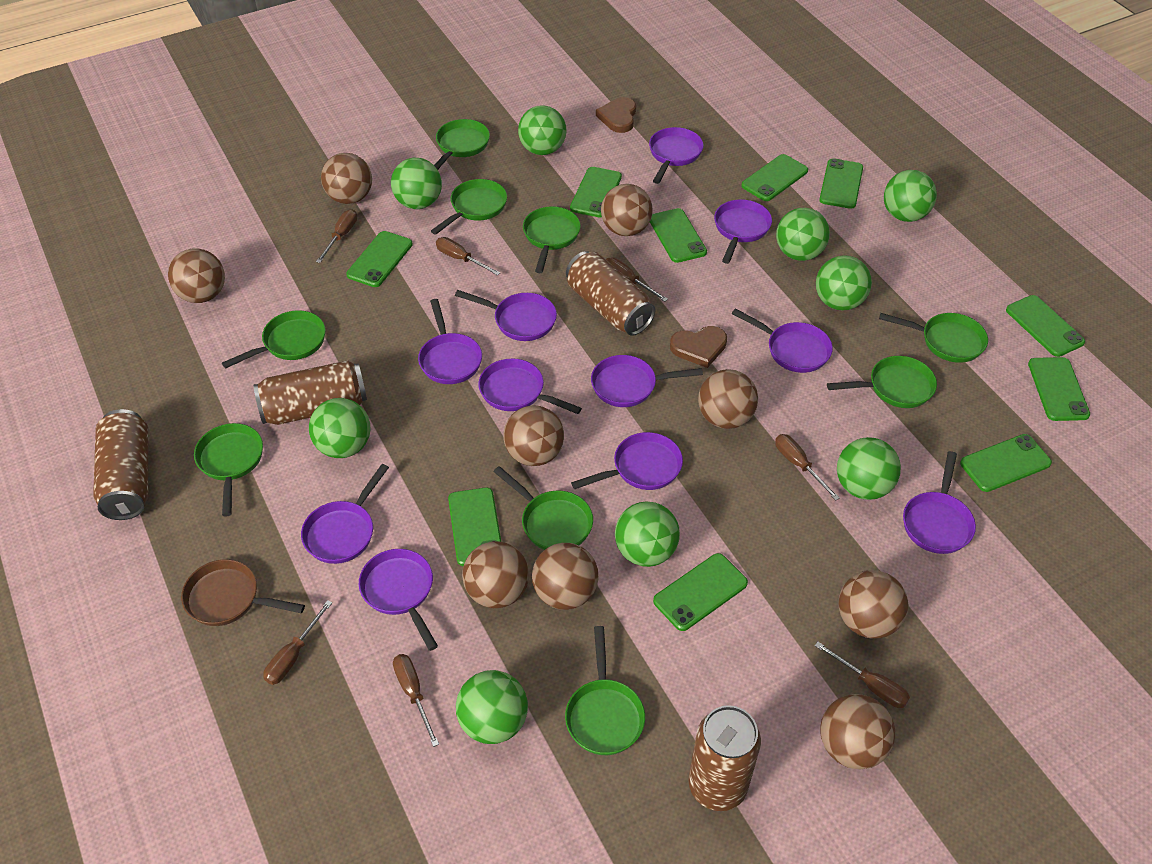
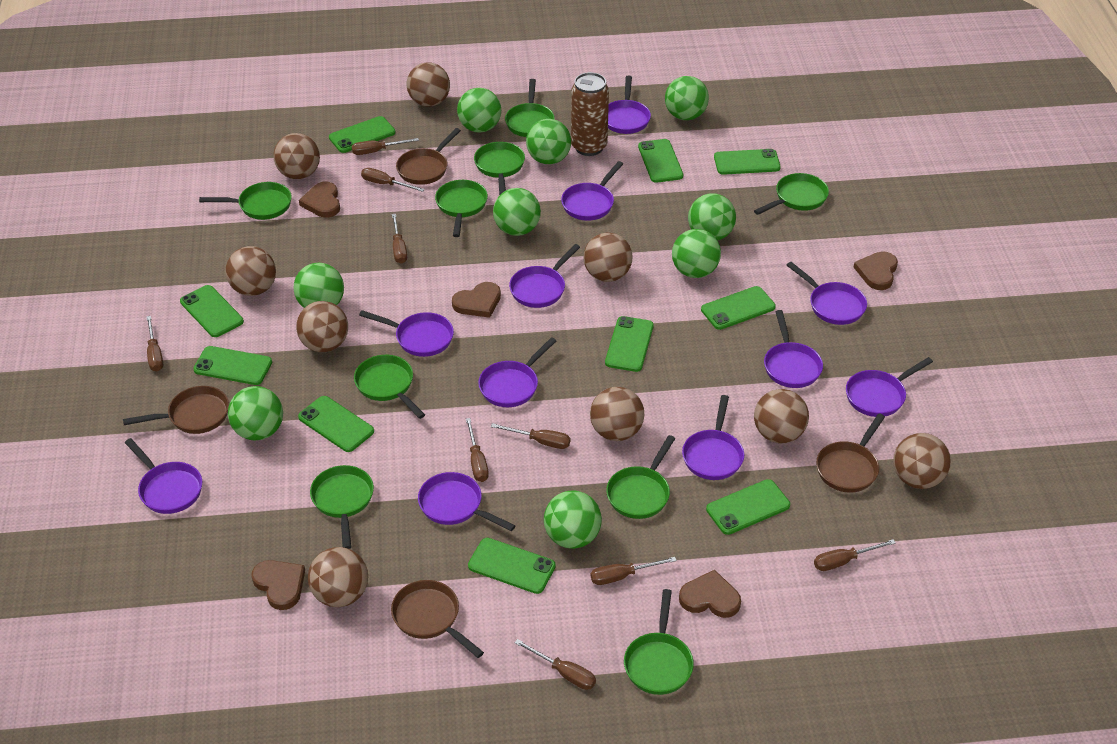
brown can: 4 -> 1
brown heart: 2 -> 5
brown pan: 1 -> 4
brown screwdriver: 7 -> 9

